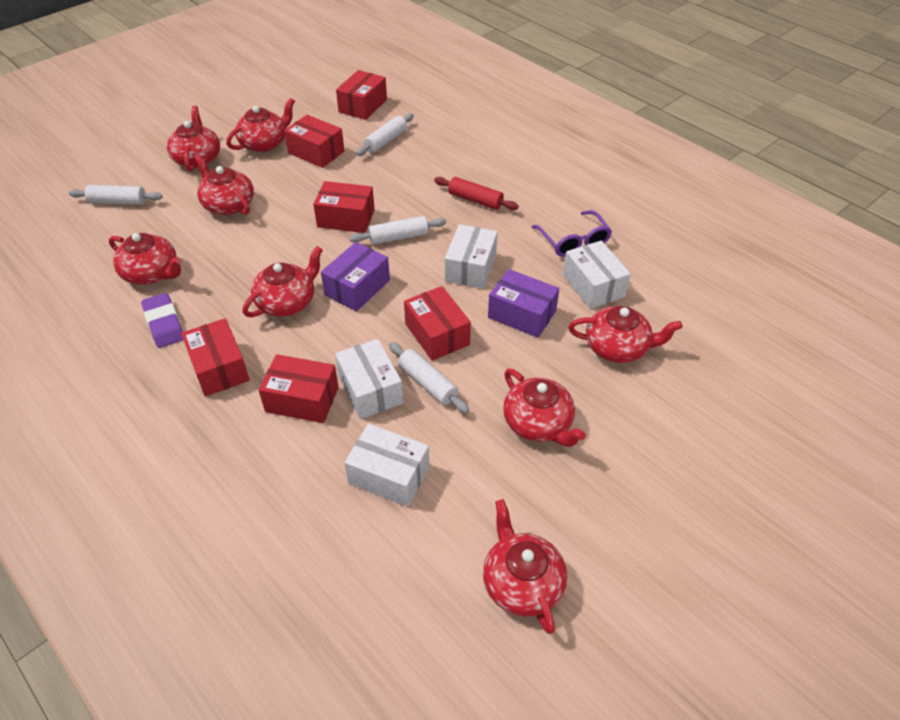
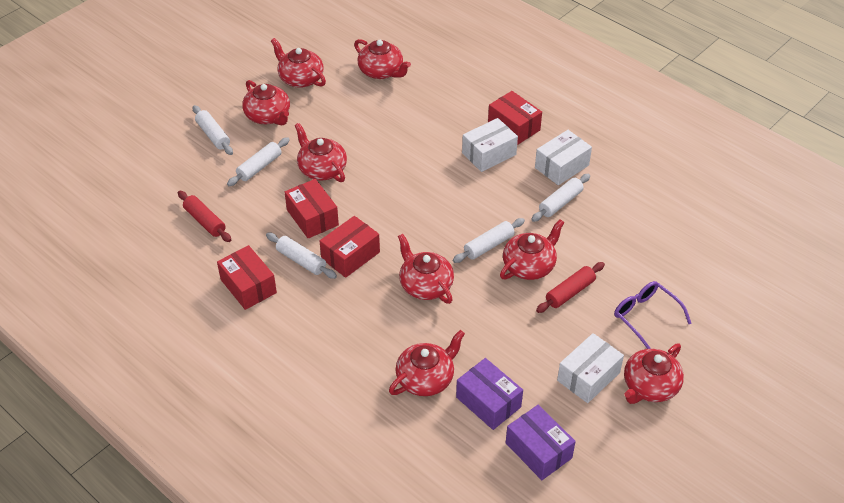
purple eraser: 1 -> 0
red box: 6 -> 4
red rolling pin: 1 -> 2
white box: 4 -> 3
white rolling pin: 4 -> 5

